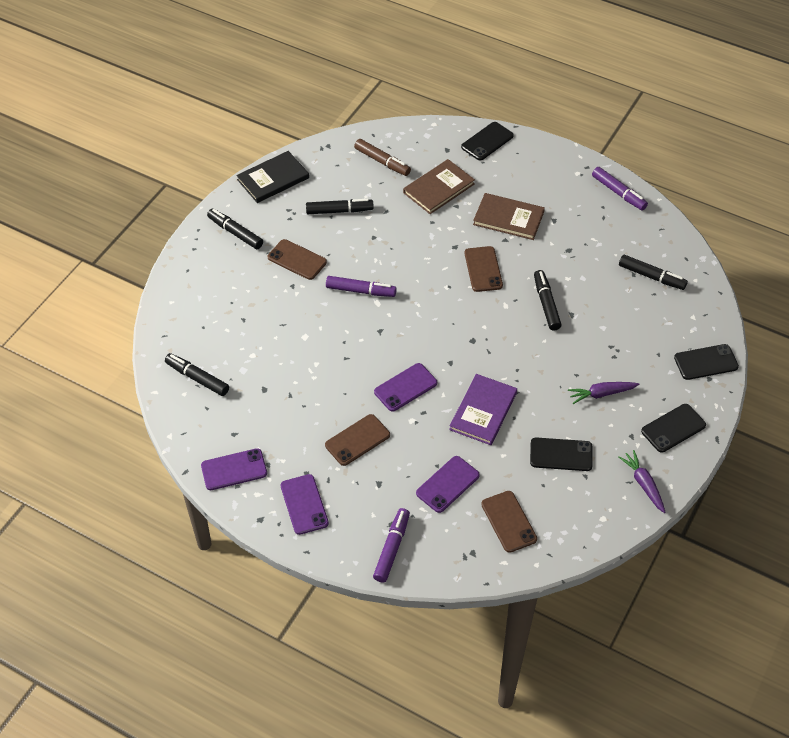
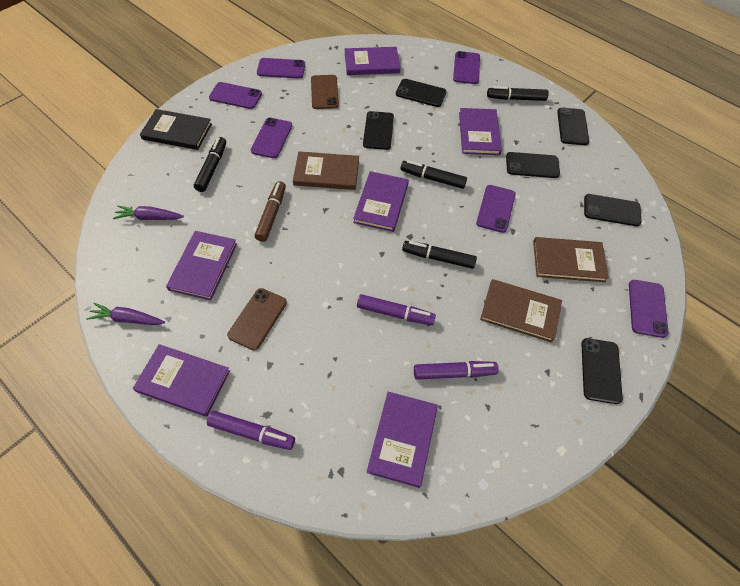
black marker: 5 -> 4
black phone: 4 -> 6
brown book: 2 -> 3
brown phone: 4 -> 2
purple book: 1 -> 6
purple phone: 4 -> 6

